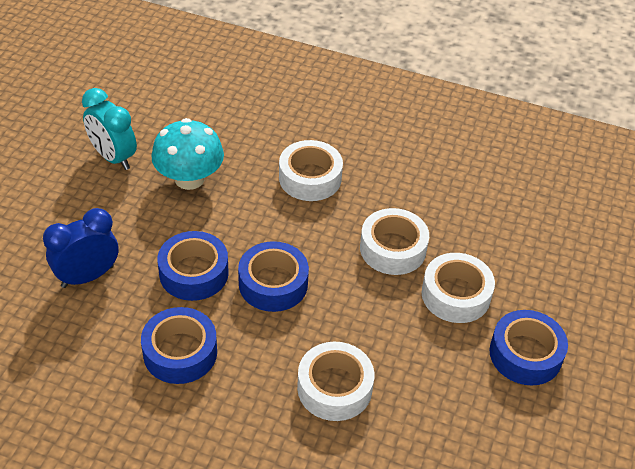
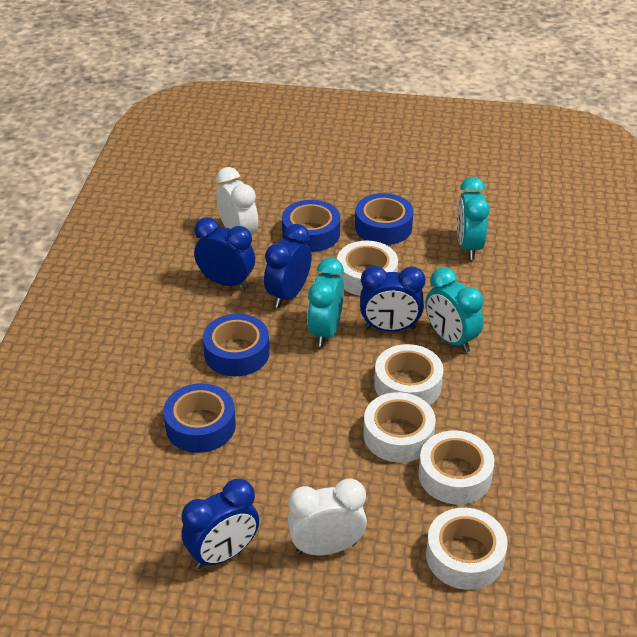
blue clock: 1 -> 4
turquoise clock: 1 -> 3
turquoise mushroom: 1 -> 0
white clock: 0 -> 2
white tape: 4 -> 5

